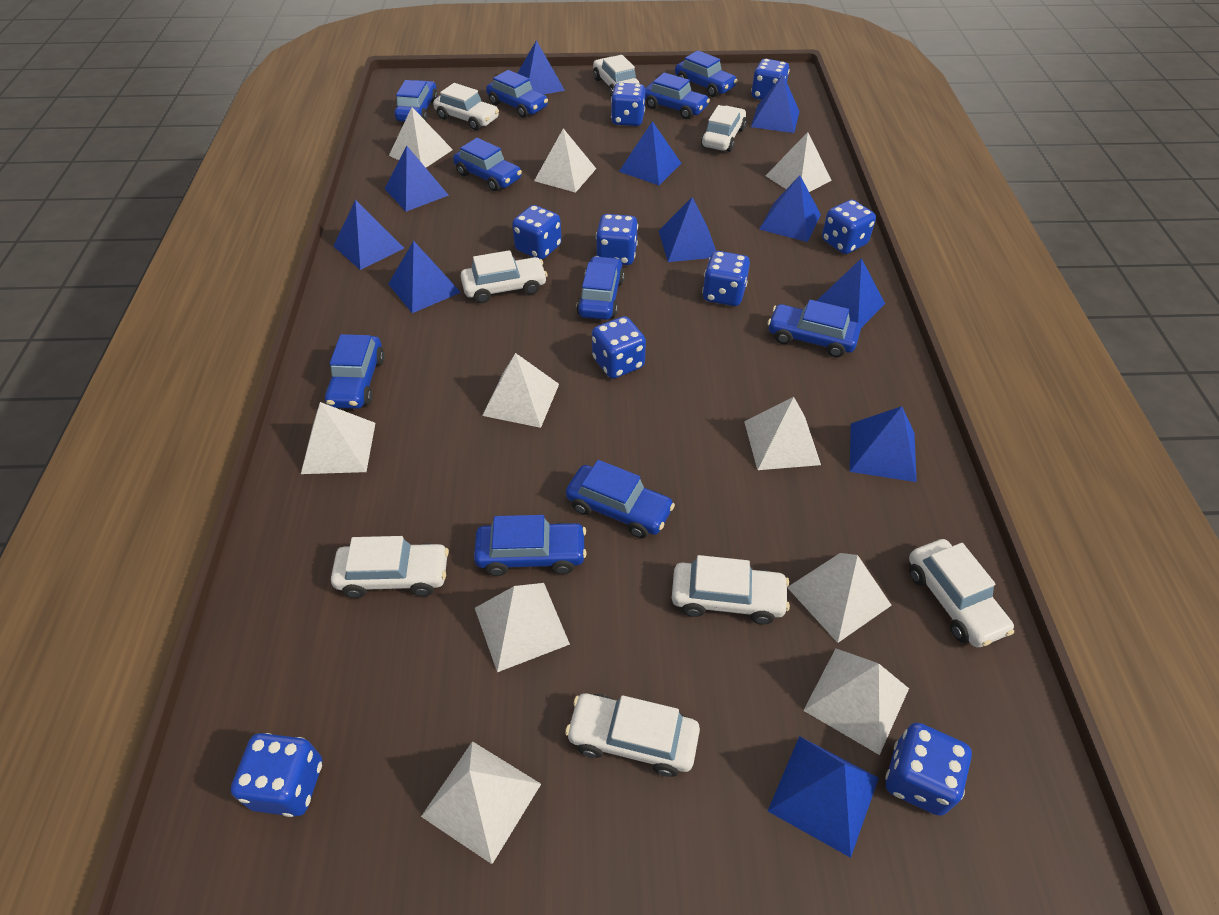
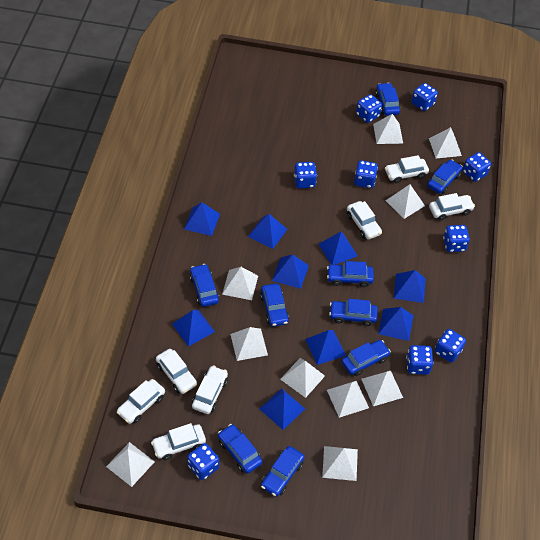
blue car: 10 -> 9
blue pyramid: 11 -> 9
white car: 8 -> 7

